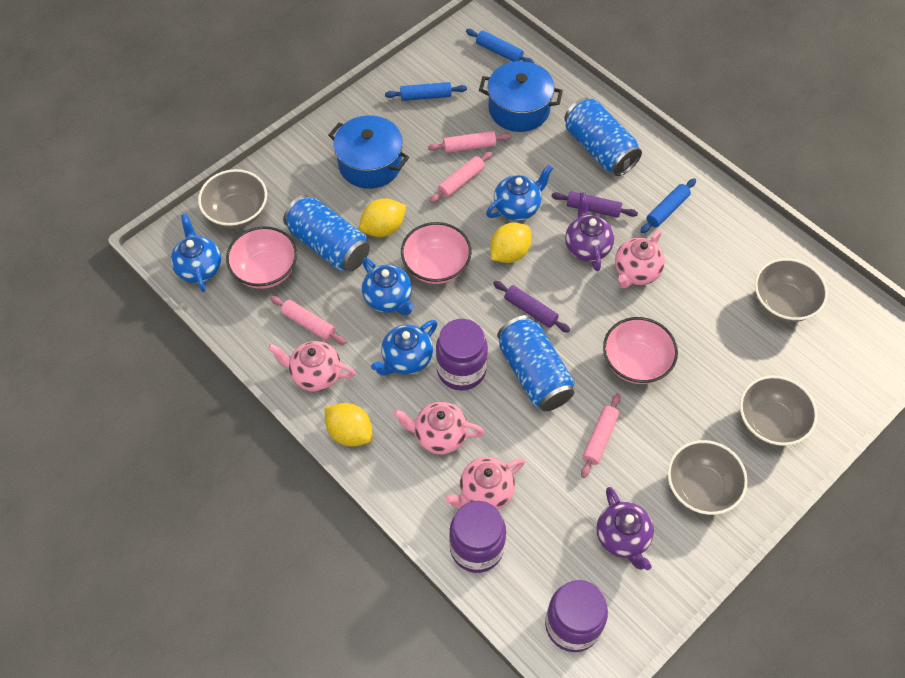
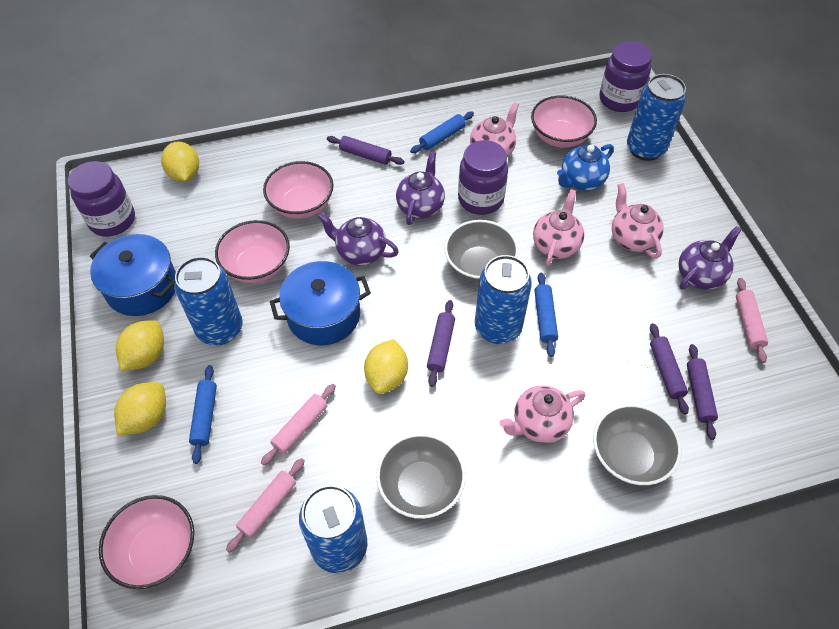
blue can: 3 -> 4
blue teapot: 4 -> 1
grey bowl: 4 -> 3
pink bowl: 3 -> 4
pink rolling pin: 4 -> 3
purple rolling pin: 2 -> 4
purple teapot: 2 -> 3
yellow lemon: 3 -> 4

